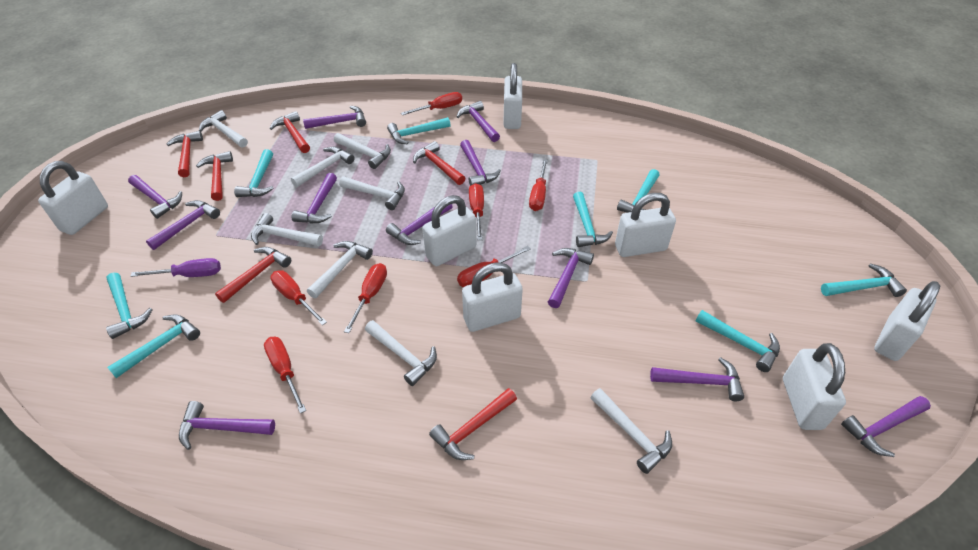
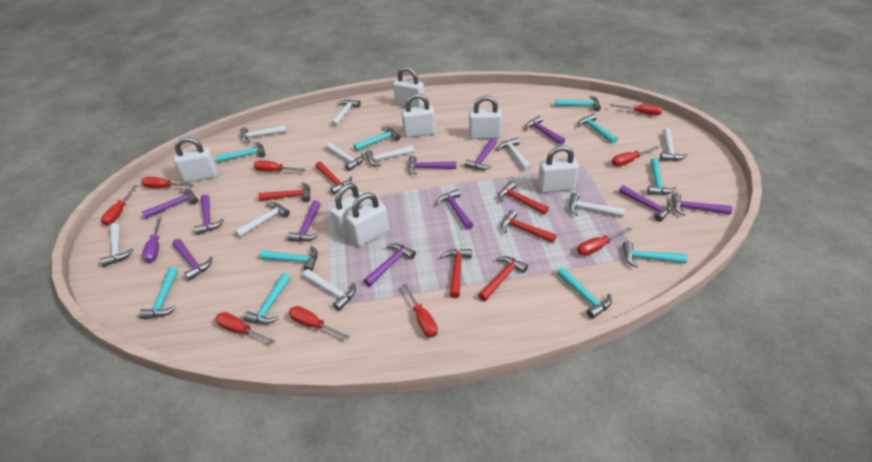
red screwdriver: 7 -> 9
turquoise hammer: 8 -> 10
white hammer: 8 -> 10

